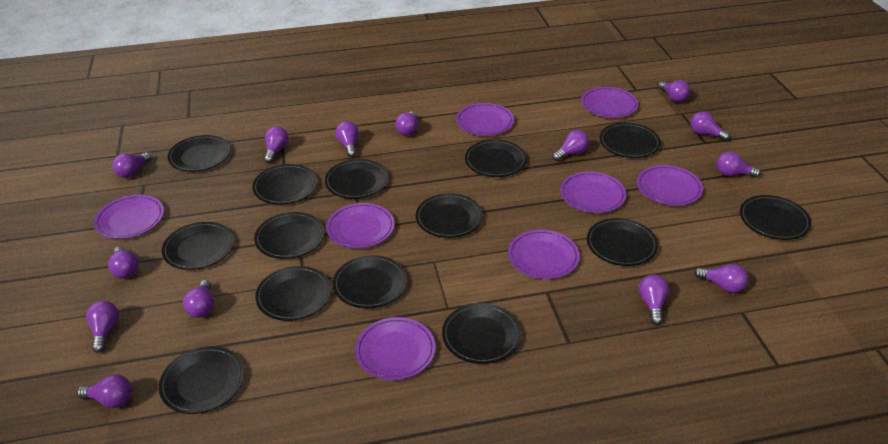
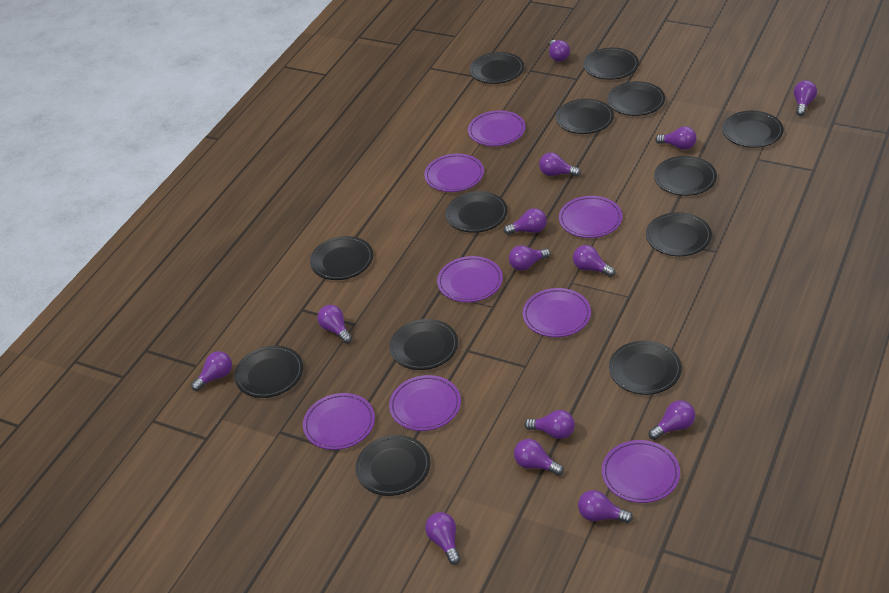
black plate: 14 -> 13

